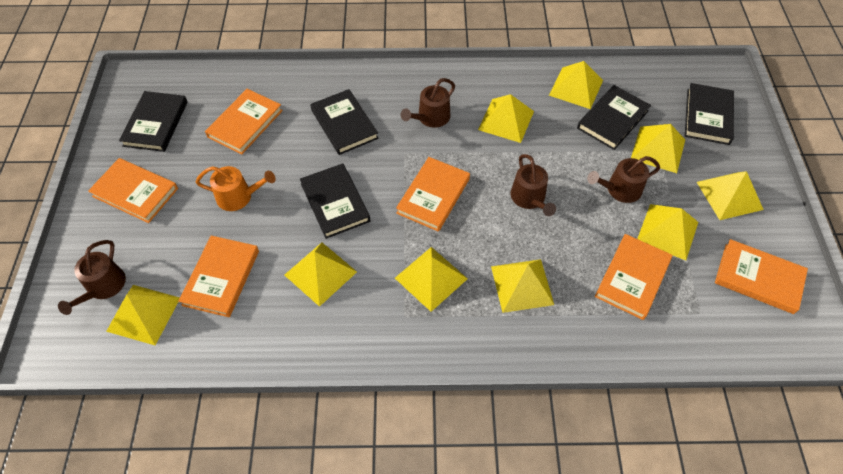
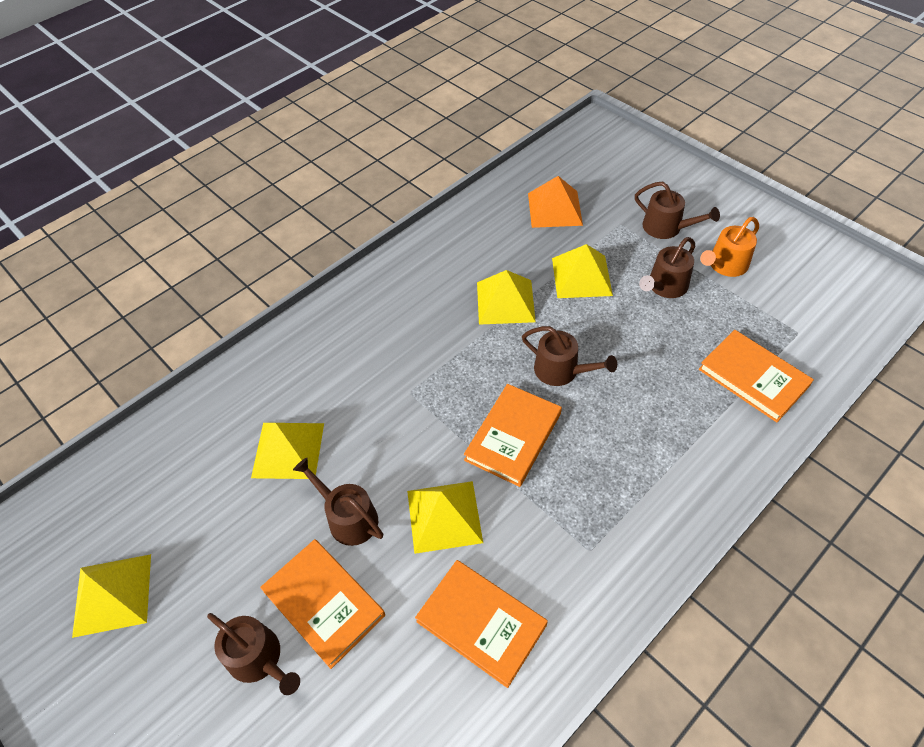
black book: 5 -> 0
brown watering can: 4 -> 5
orange book: 6 -> 4
orange pyramid: 0 -> 1
yellow pyramid: 9 -> 5

